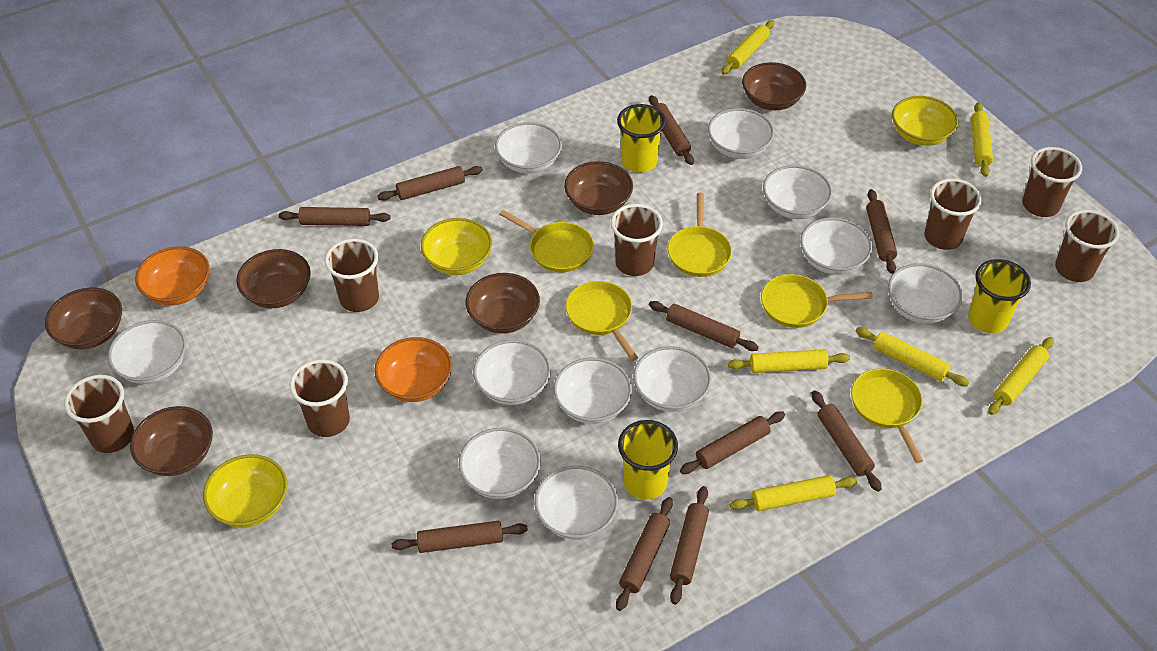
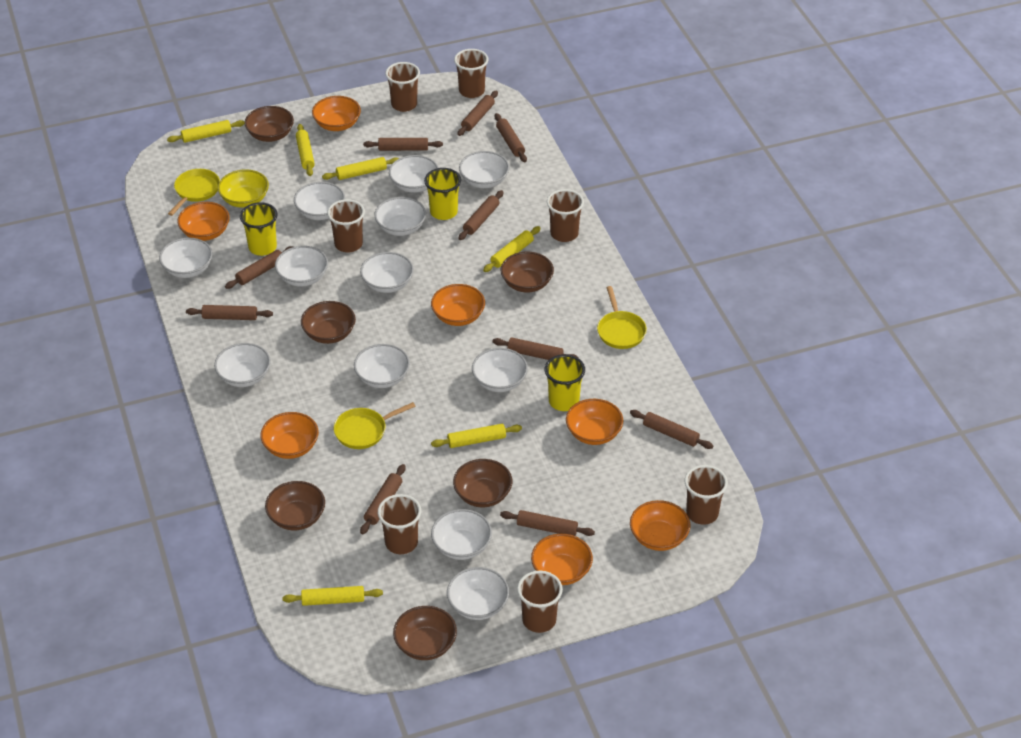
orange bowl: 2 -> 7
white bowl: 11 -> 12
yellow bowl: 3 -> 1
yellow pan: 5 -> 3

